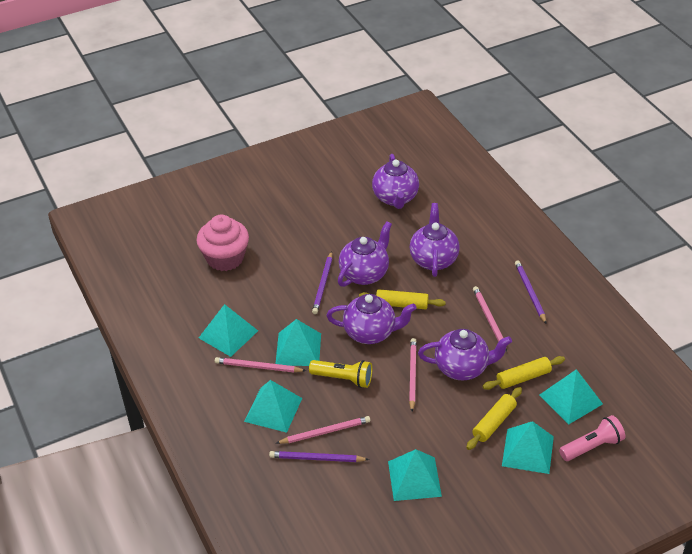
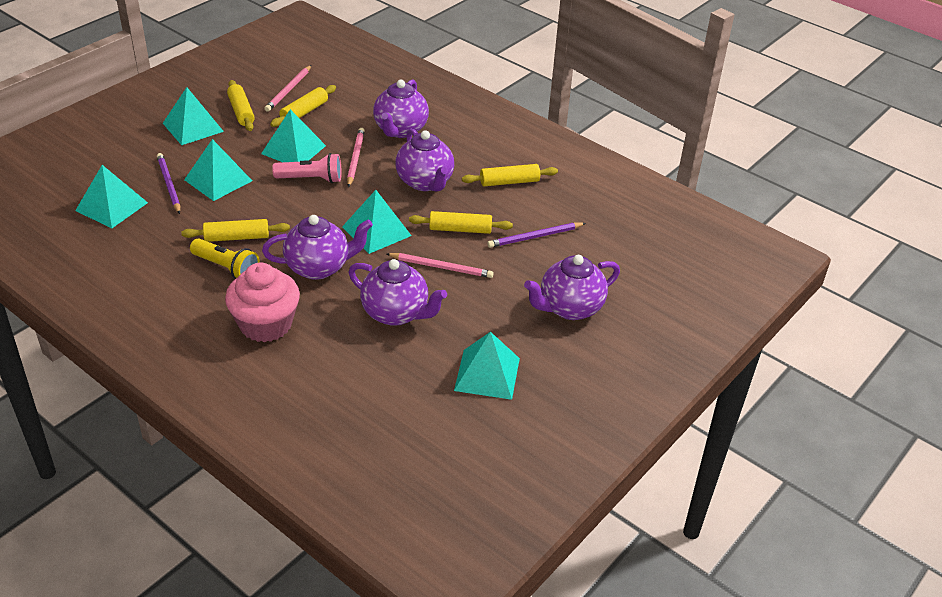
pink pencil: 4 -> 3
purple pencil: 3 -> 2
yellow rolling pin: 3 -> 5

